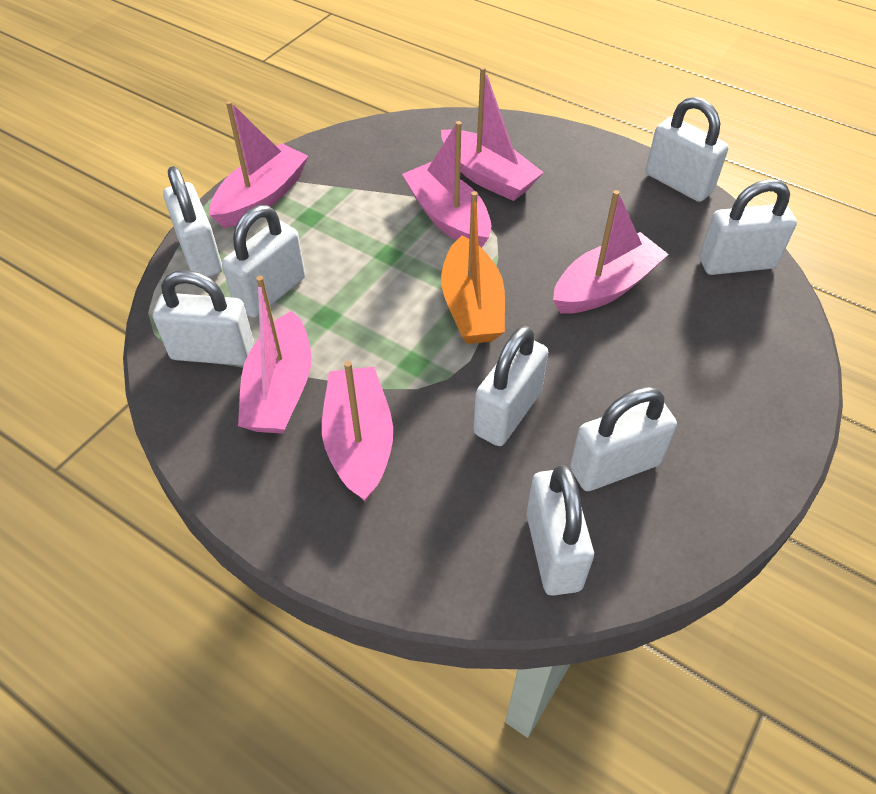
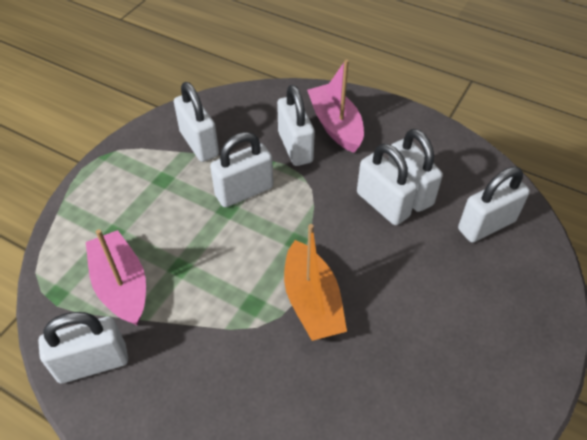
pink boat: 6 -> 2
white padlock: 8 -> 7

